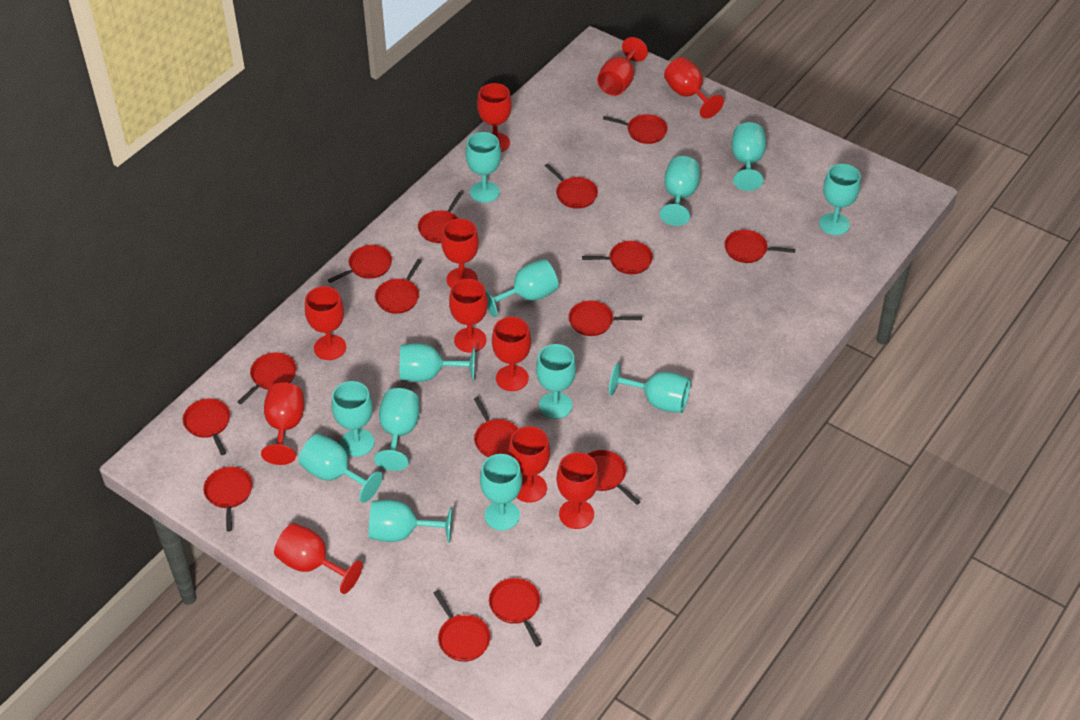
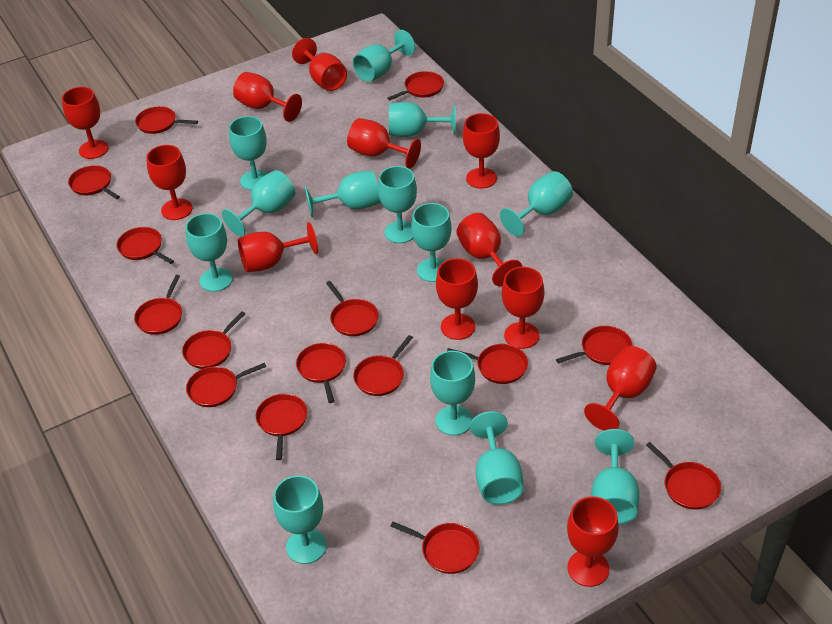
red goblet: 11 -> 12

